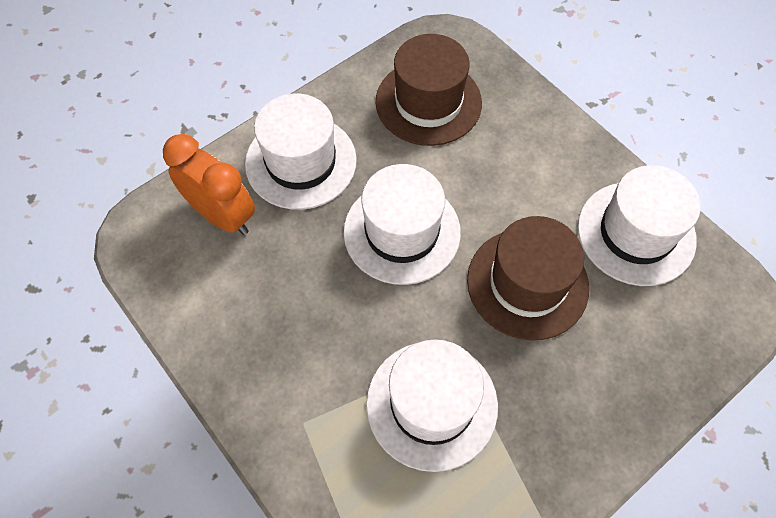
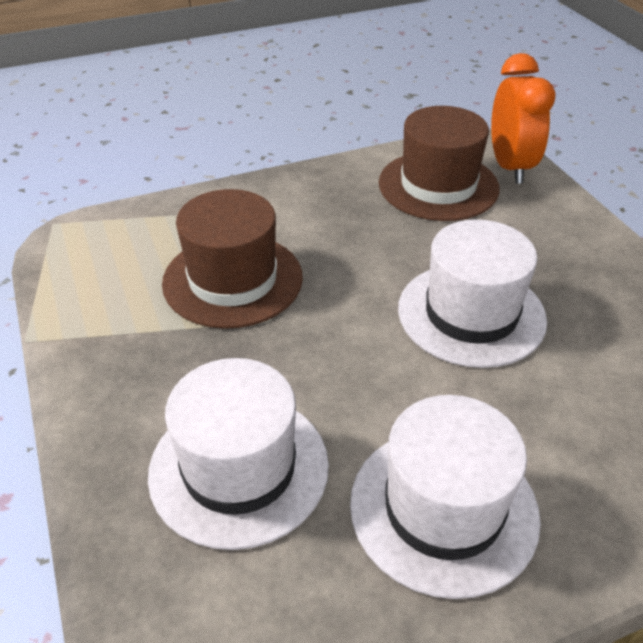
white hat: 4 -> 3

